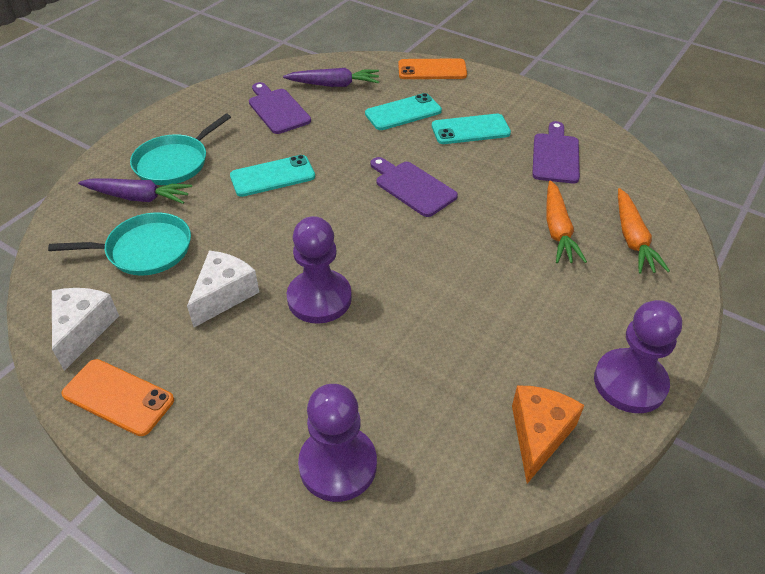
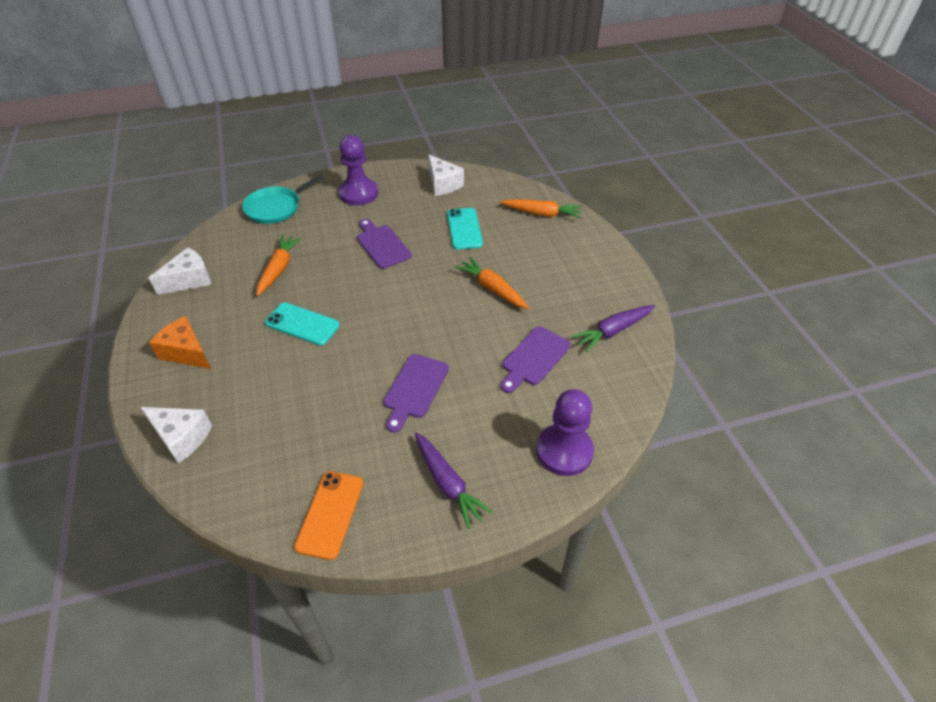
orange carrot: 2 -> 3
orange phone: 2 -> 1
purple pawn: 3 -> 2
turquoise pan: 2 -> 1
turquoise phone: 3 -> 2
white cheese: 2 -> 3

